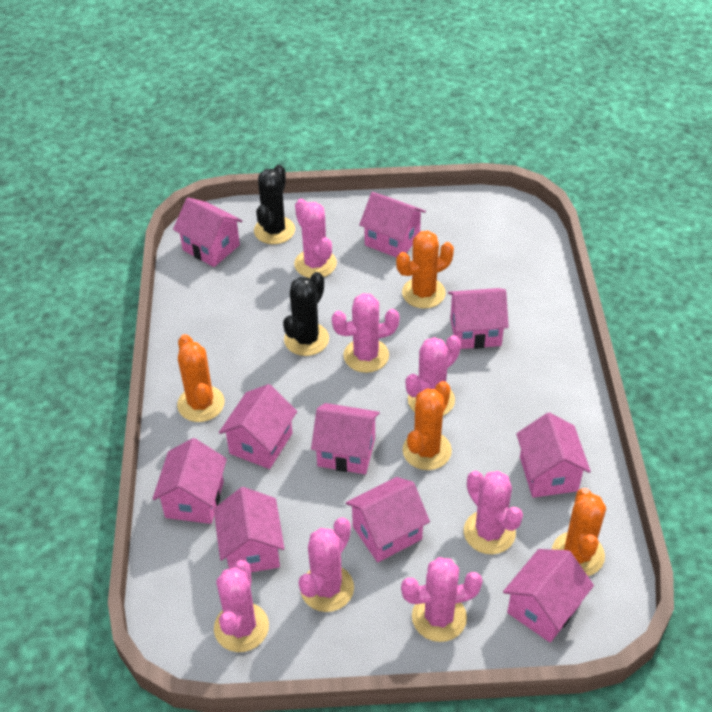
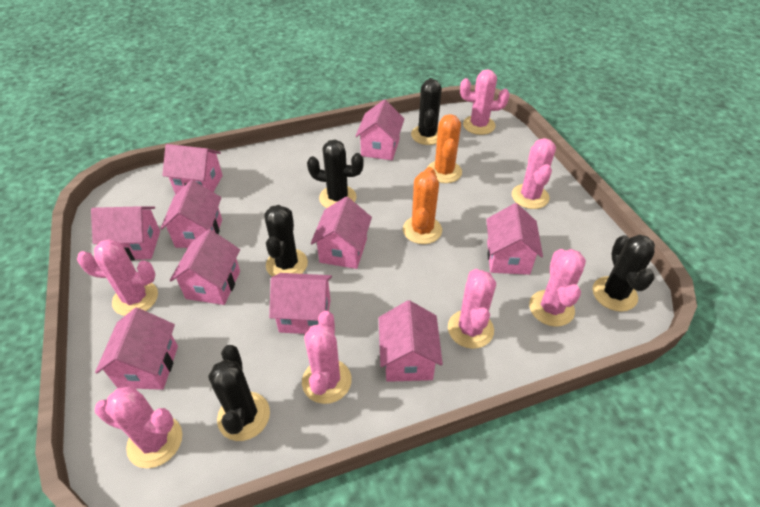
black cactus: 2 -> 5
orange cactus: 4 -> 2

